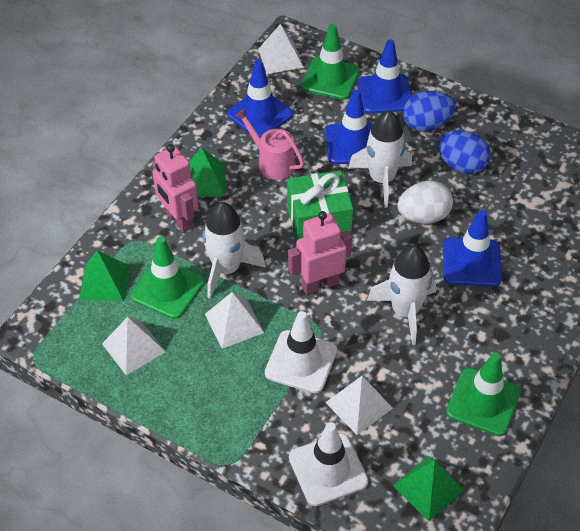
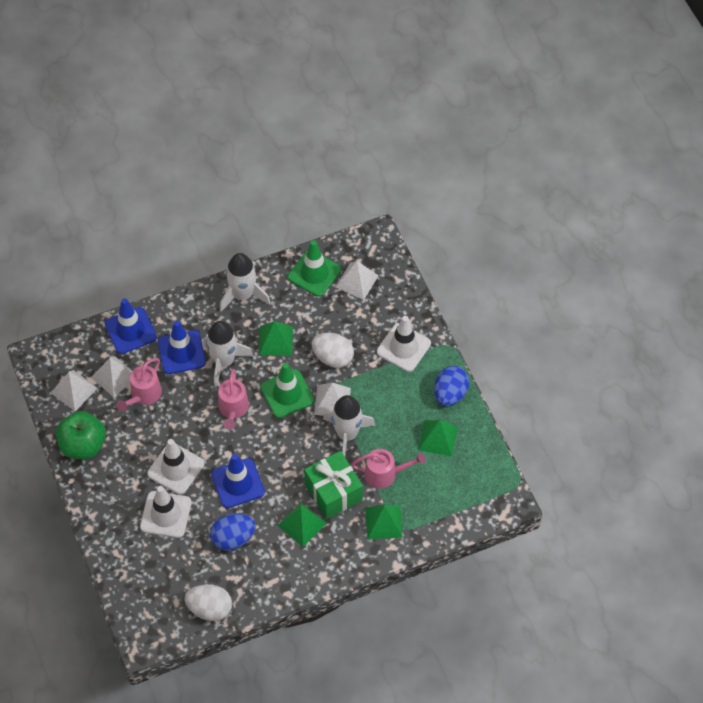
blue traffic cone: 4 -> 3
green apple: 0 -> 1
green pyramid: 3 -> 4
green traffic cone: 3 -> 2
pink robot: 2 -> 0
pink watering can: 1 -> 3
white egg: 1 -> 2
white traffic cone: 2 -> 3

